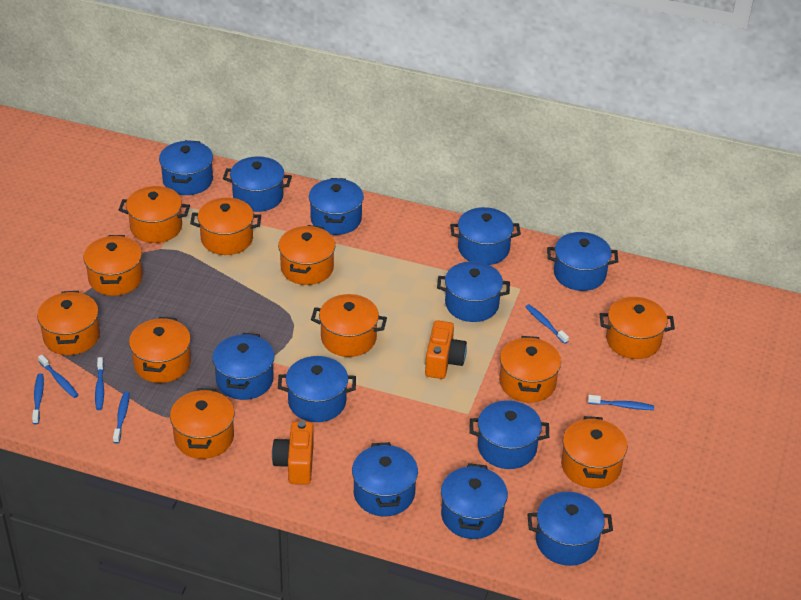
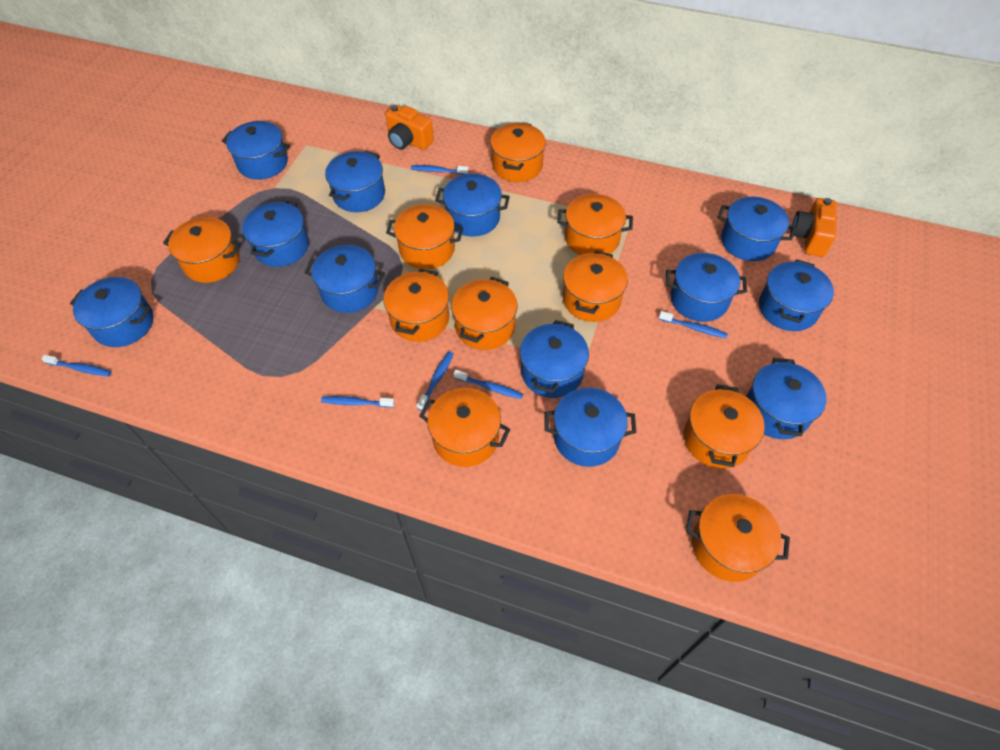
orange pot: 11 -> 10

